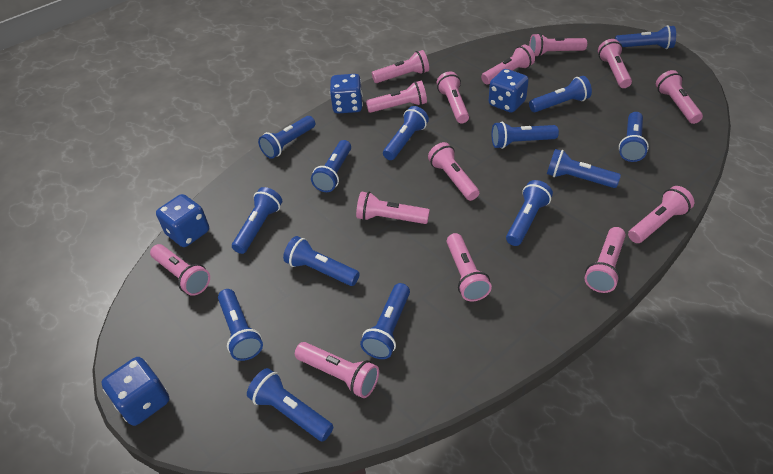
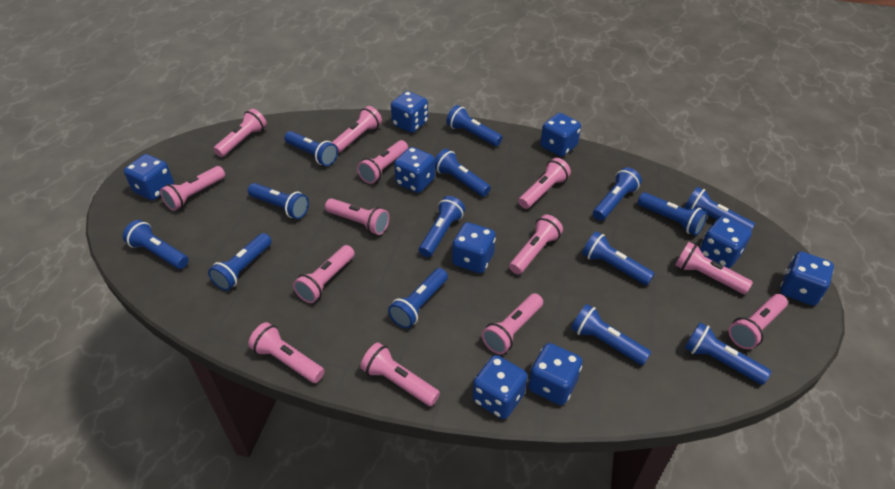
blue dice: 4 -> 9
pink flashlight: 14 -> 13

